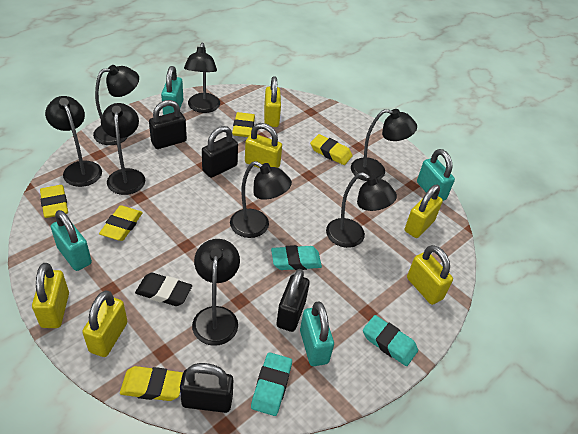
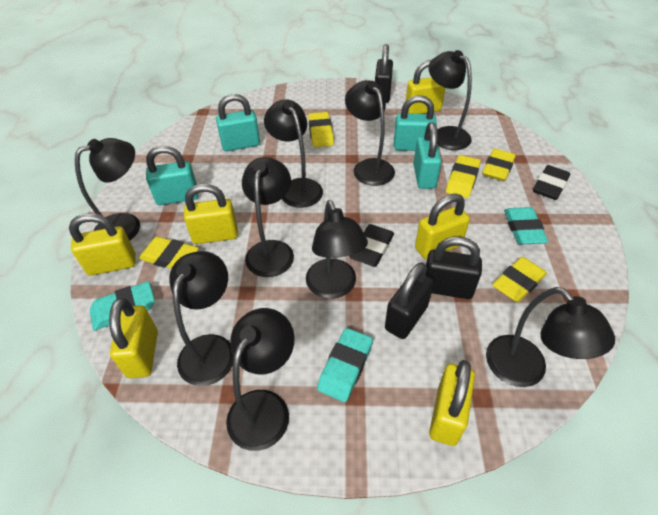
black eraser: 1 -> 2
black lamp: 8 -> 9
black padlock: 4 -> 3

